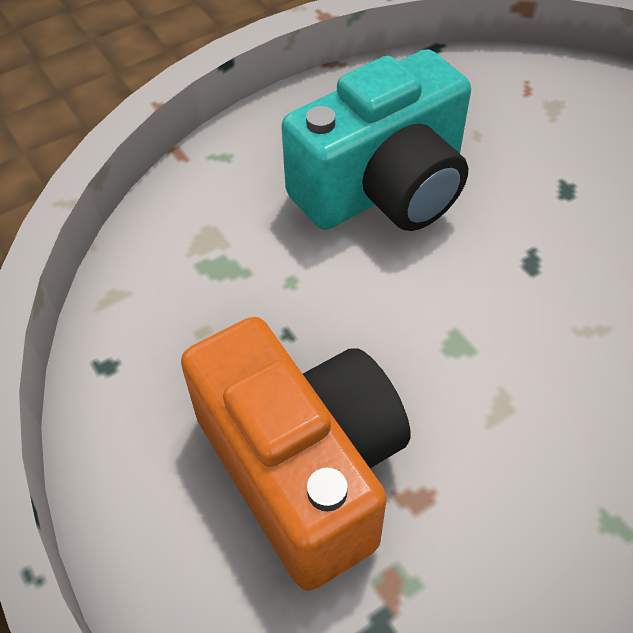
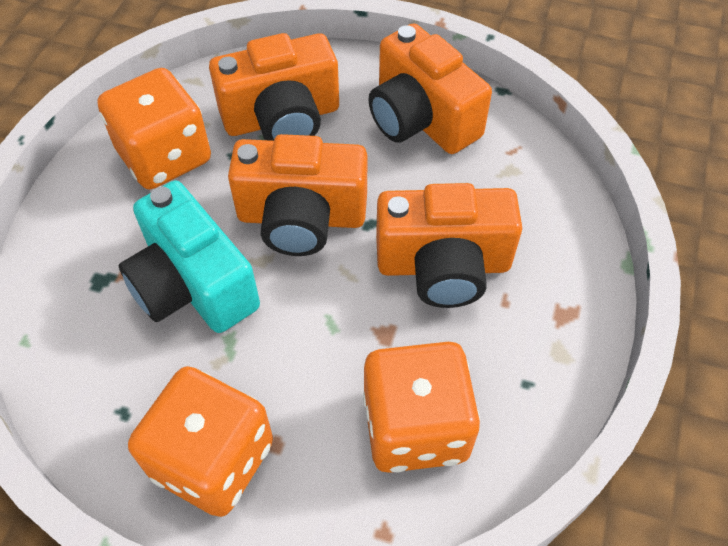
orange camera: 1 -> 4
orange dice: 0 -> 3

